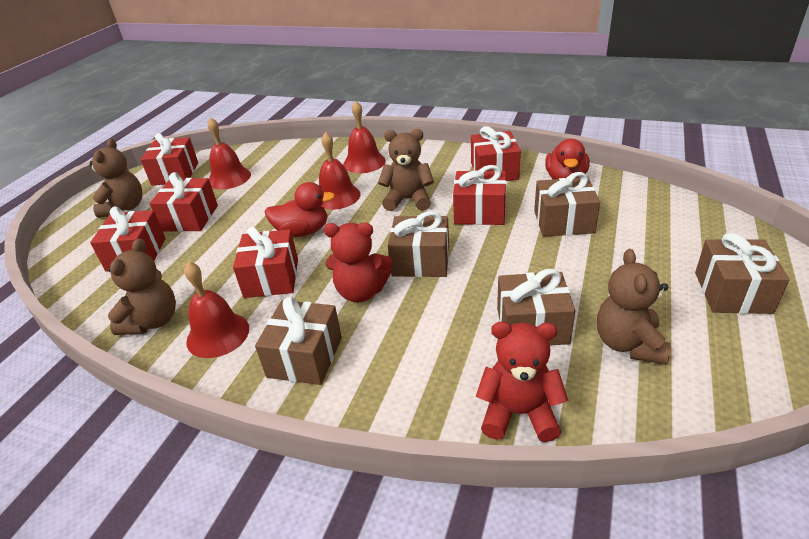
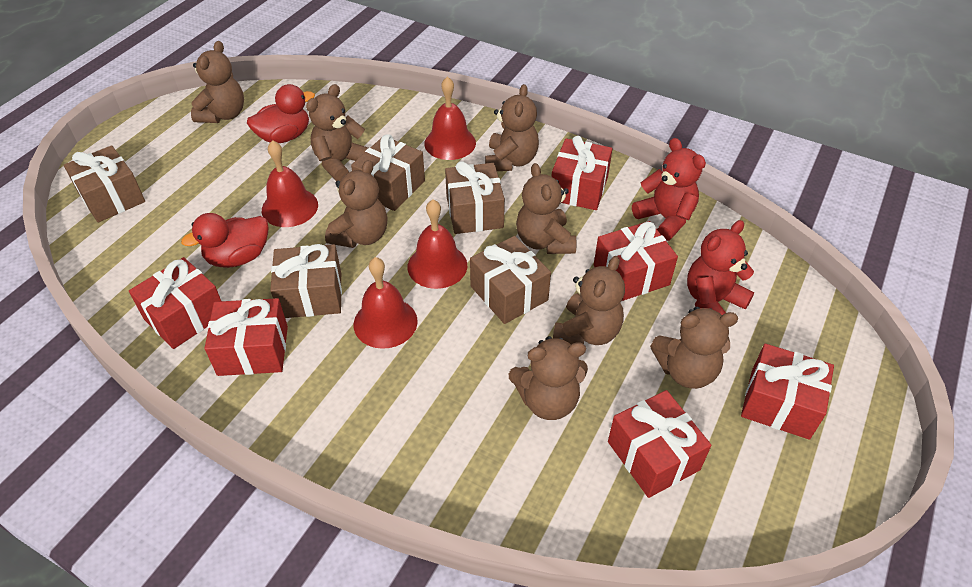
brown teddy bear: 4 -> 8

